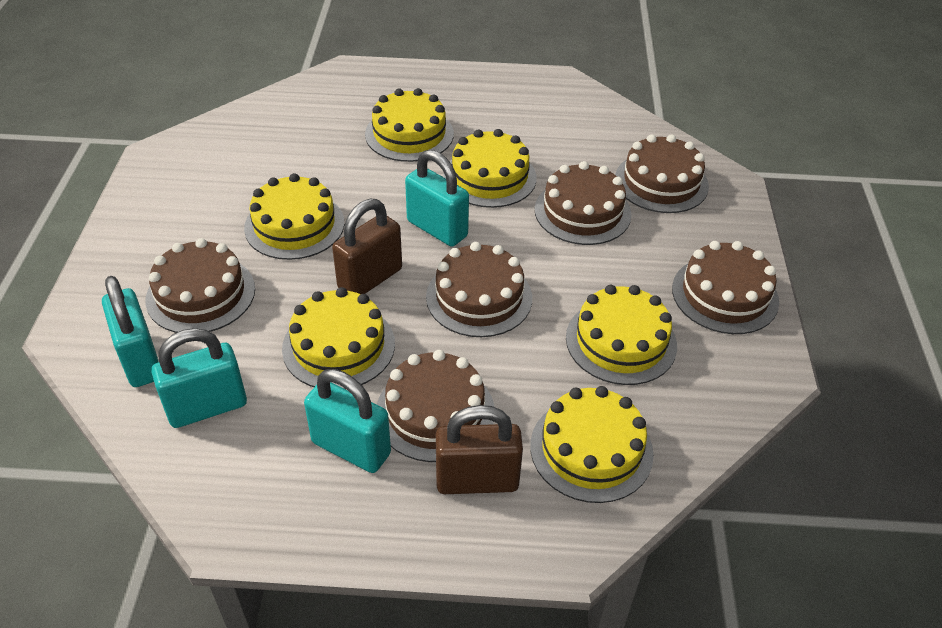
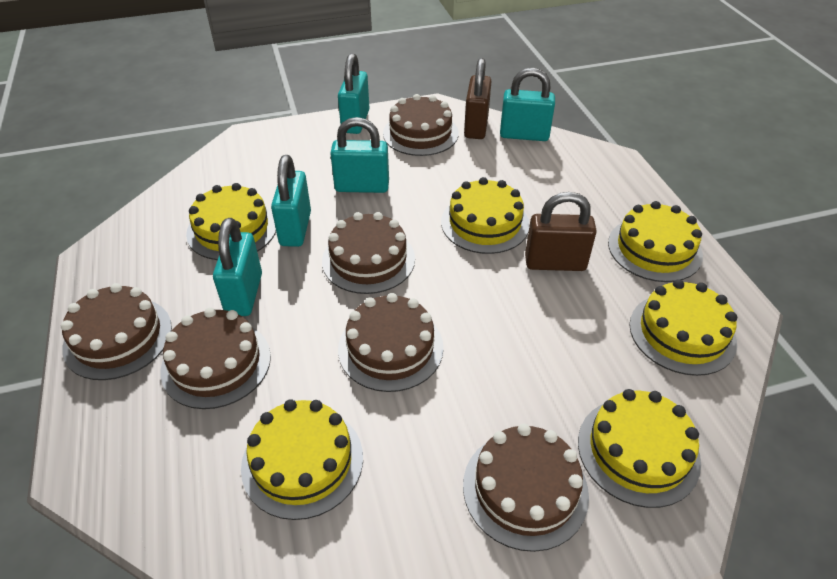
turquoise padlock: 4 -> 5

